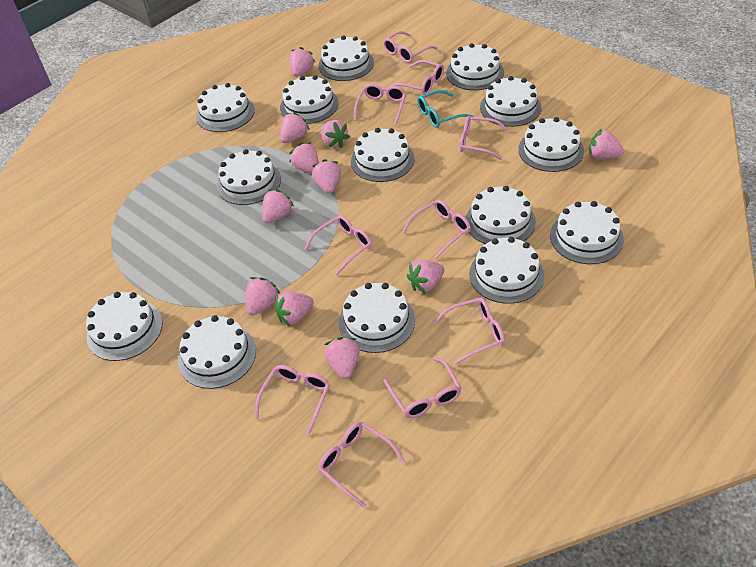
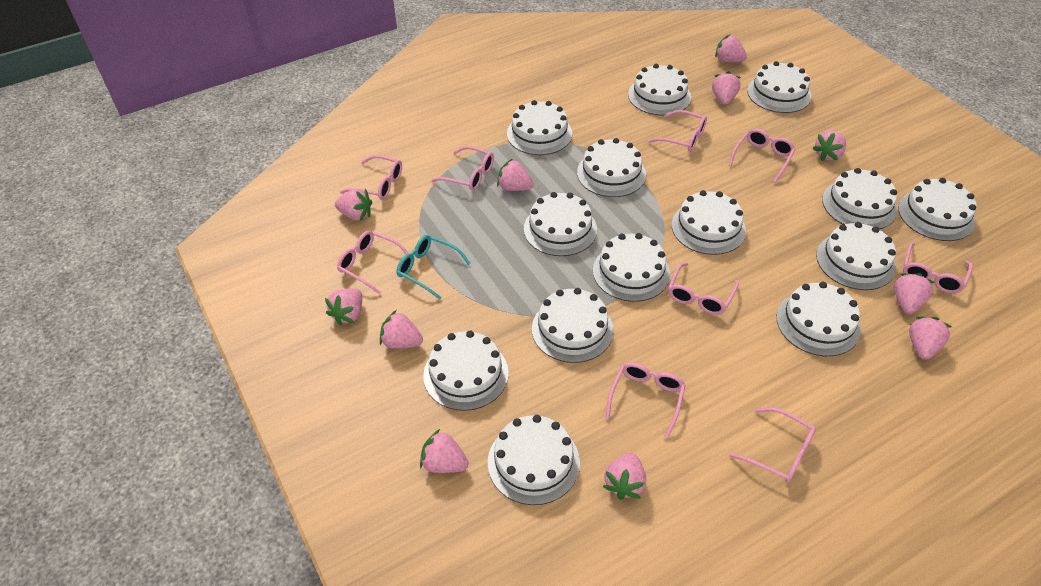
pink glasses: 10 -> 9

